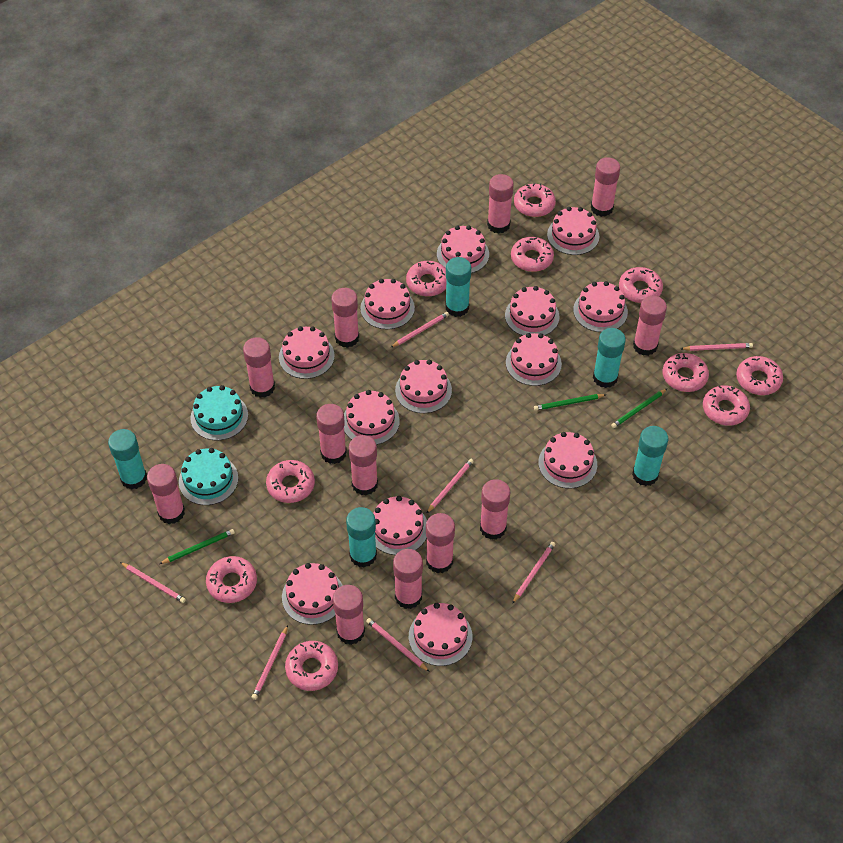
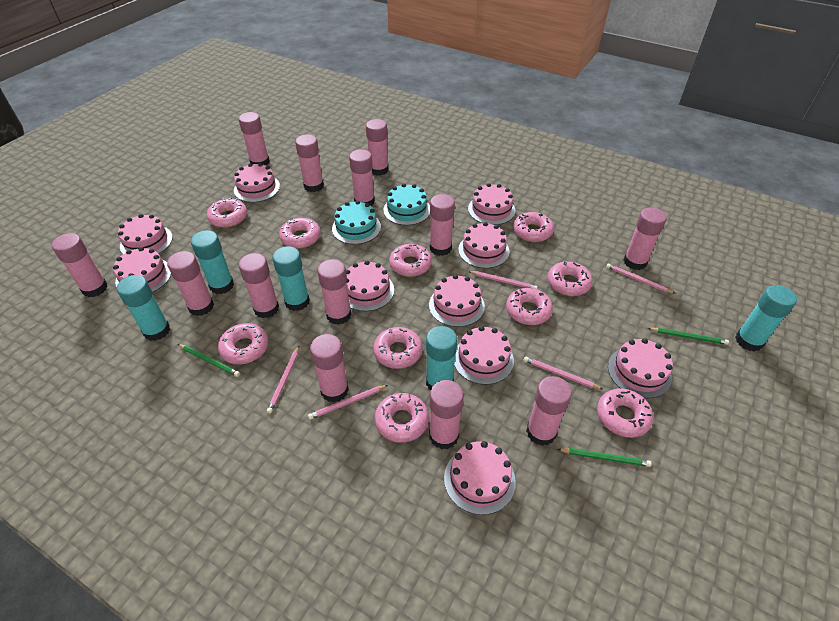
pink cake: 13 -> 10
pink glue stick: 12 -> 13
pink pencil: 7 -> 5

